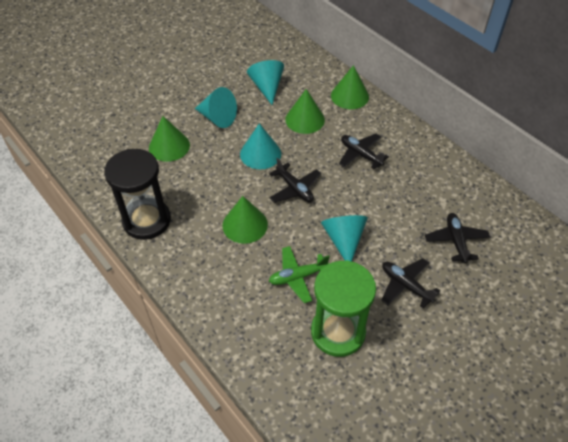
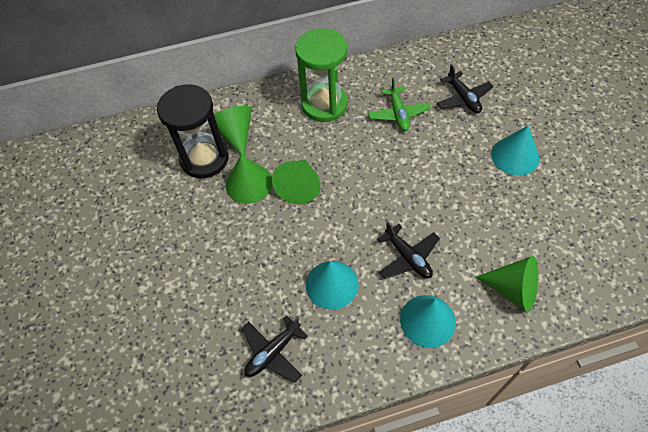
black plane: 4 -> 3
turquoise cone: 4 -> 3

